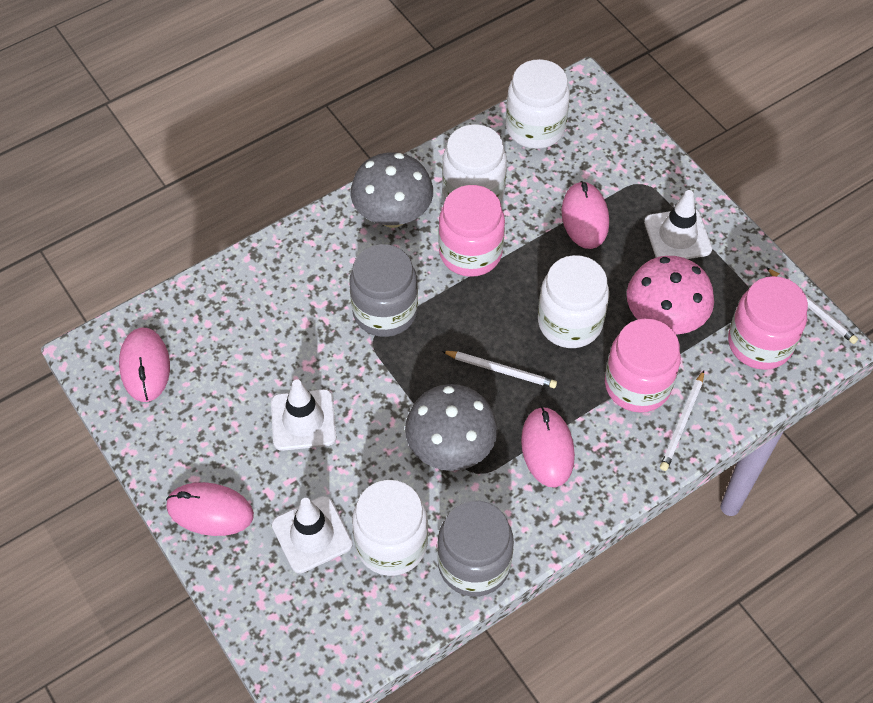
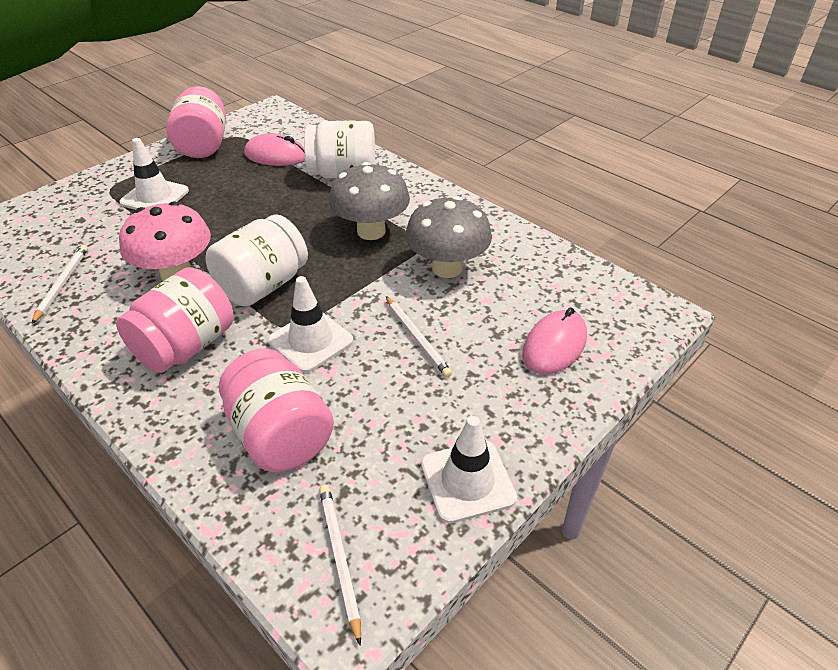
grey jar: 2 -> 0
pink mouse: 4 -> 2
white jar: 4 -> 2

